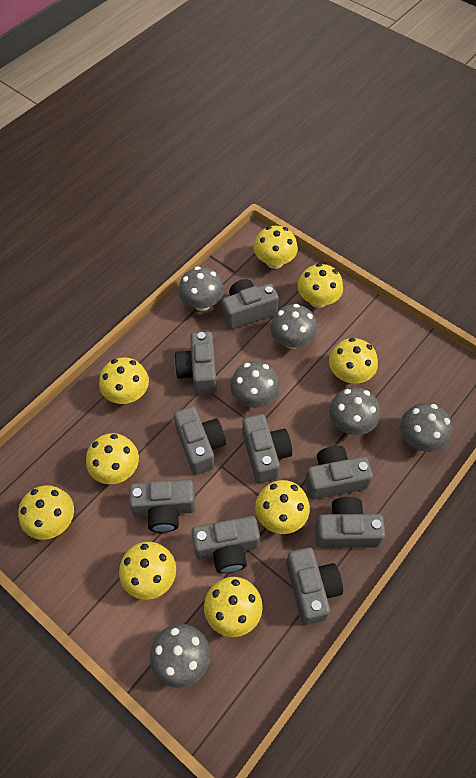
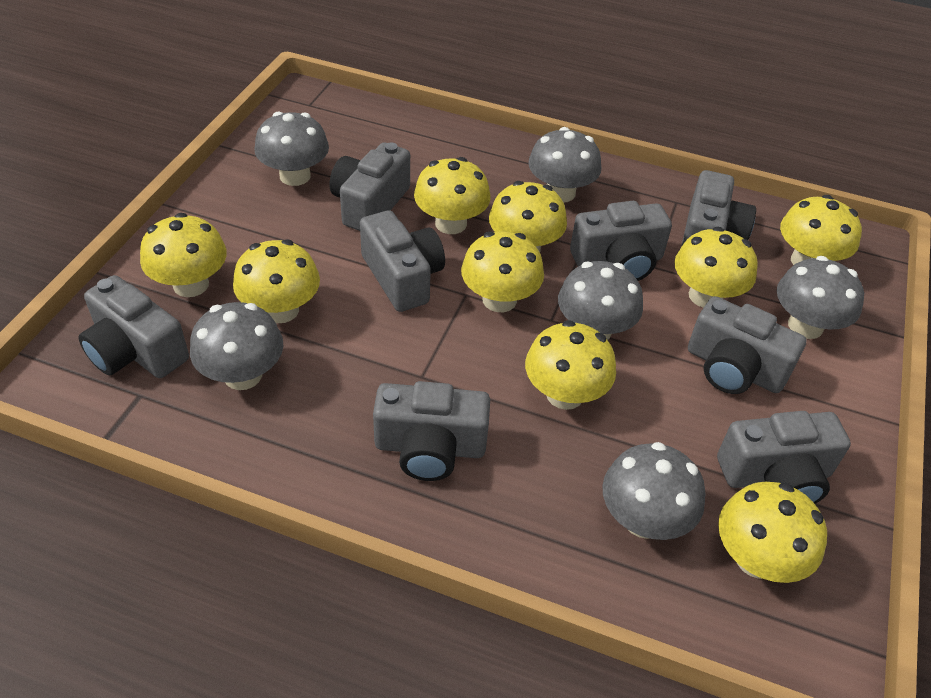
grey camera: 9 -> 8

